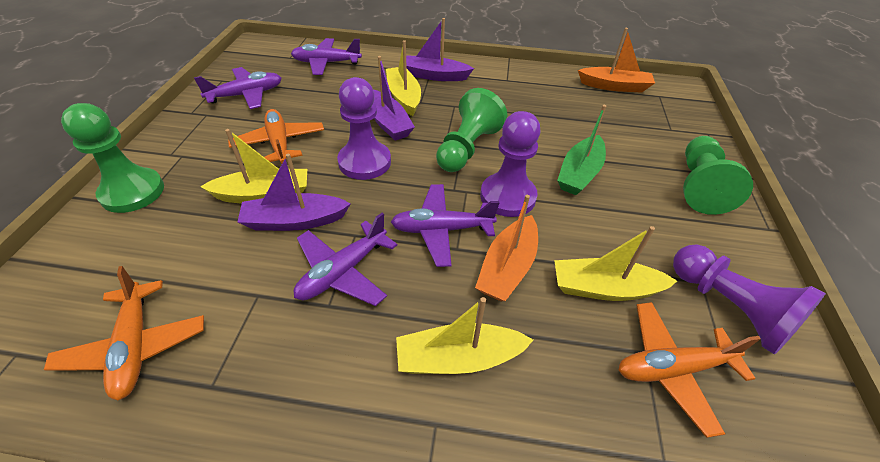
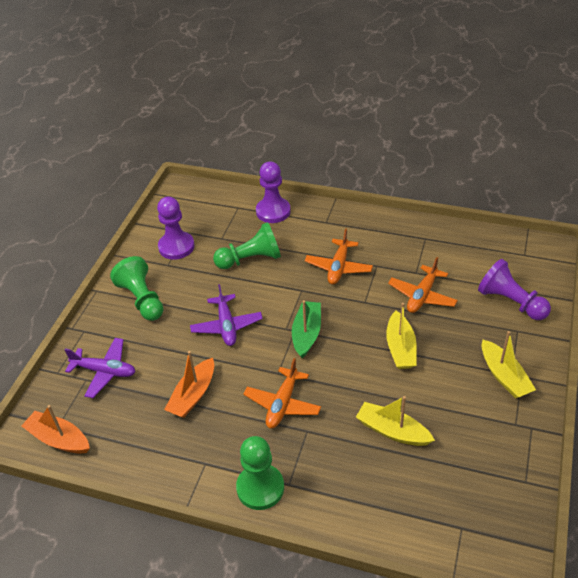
purple boat: 3 -> 0
purple plane: 4 -> 2
yellow boat: 4 -> 3

